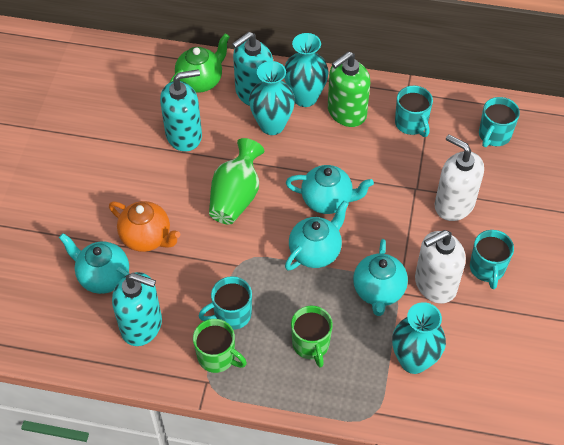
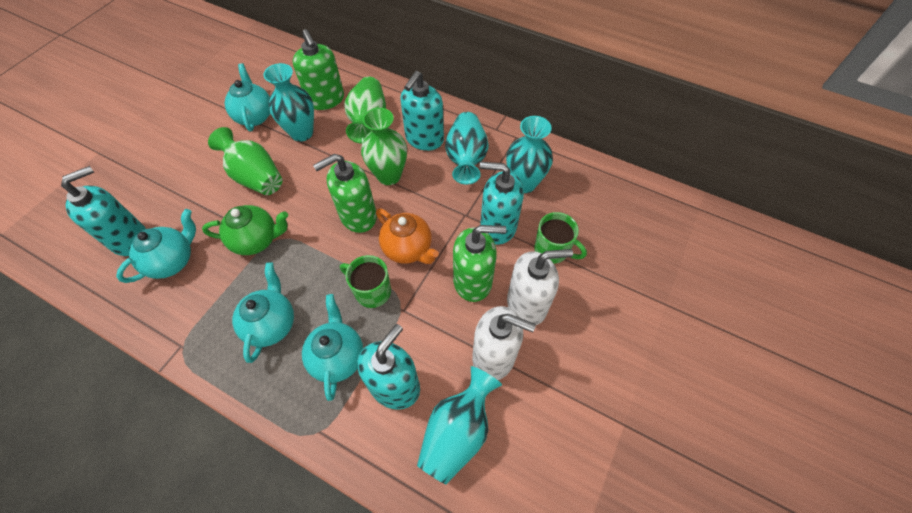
green soap dispenser: 1 -> 3
green vase: 1 -> 3
turquoise mug: 4 -> 0
turquoise soap dispenser: 3 -> 4
turquoise vase: 3 -> 4

